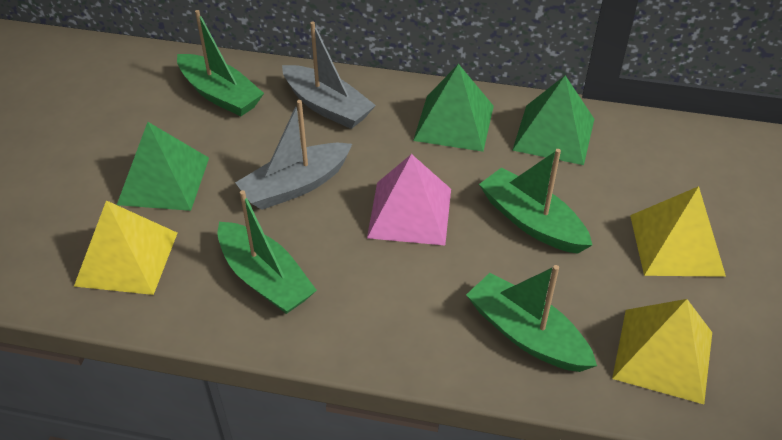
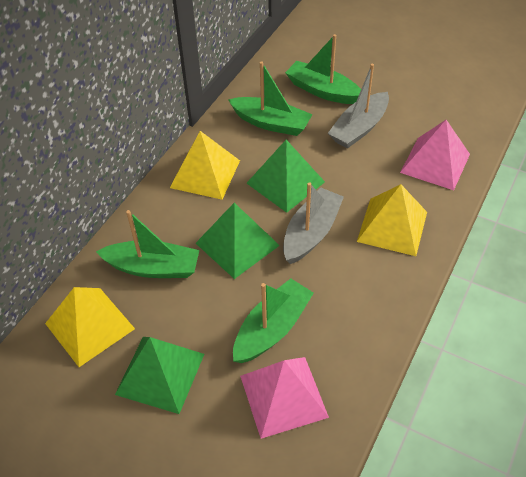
pink pyramid: 1 -> 2

